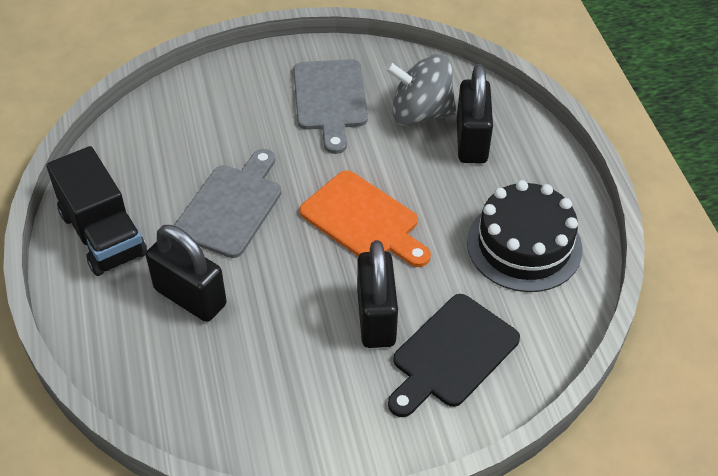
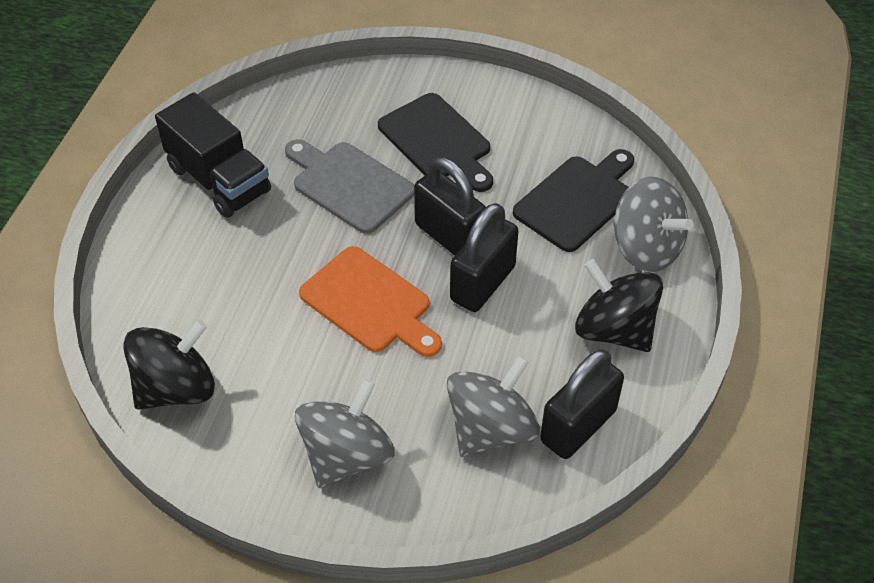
black cake: 1 -> 0
black cutting board: 1 -> 2
black spinning top: 0 -> 2
grey cutting board: 2 -> 1
grey spinning top: 1 -> 3

